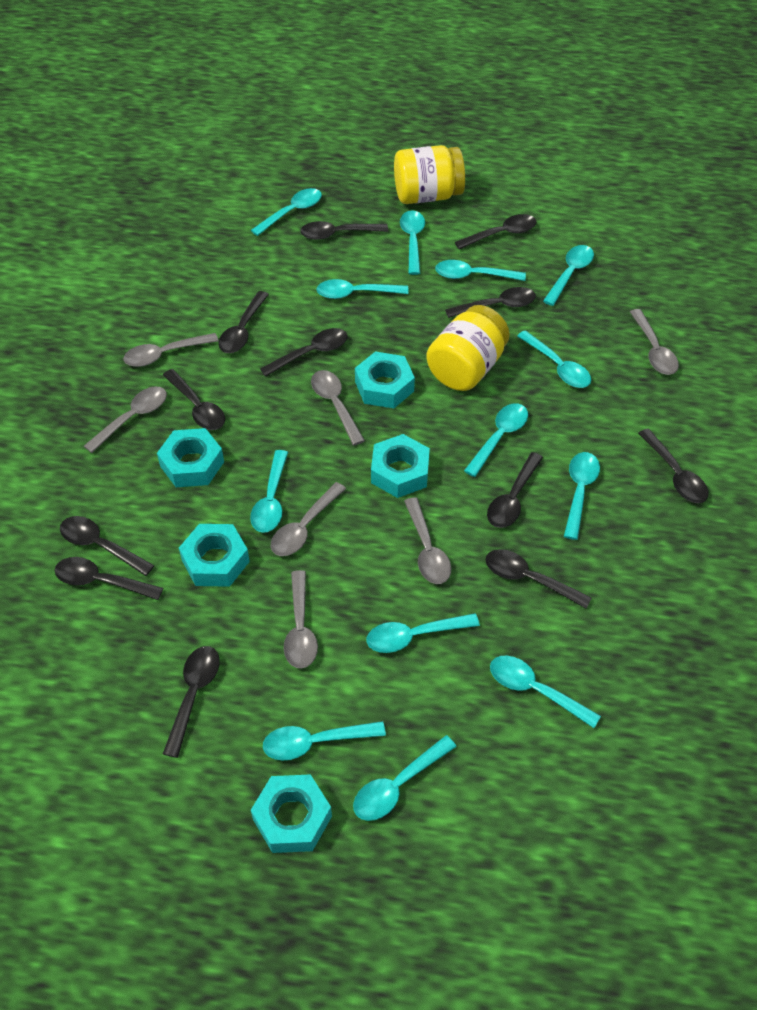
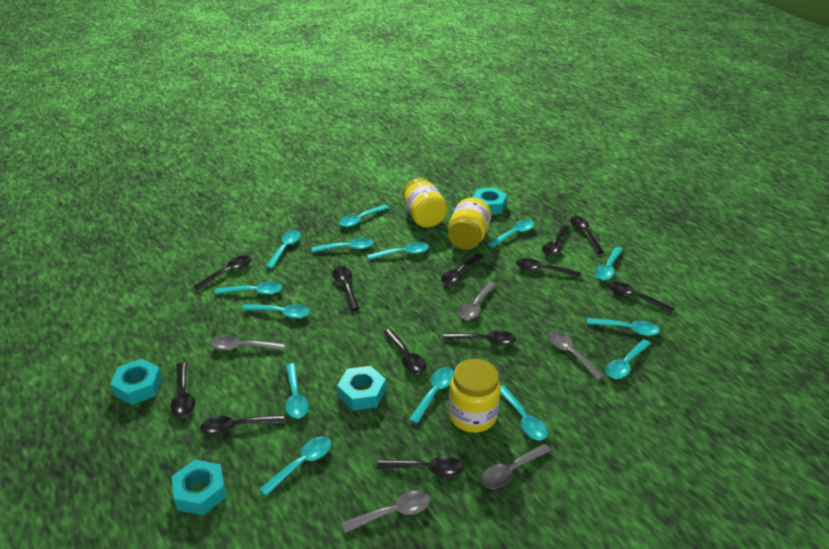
grey spoon: 7 -> 5
turquoise nut: 5 -> 4
turquoise spoon: 13 -> 14
yellow jar: 2 -> 3

